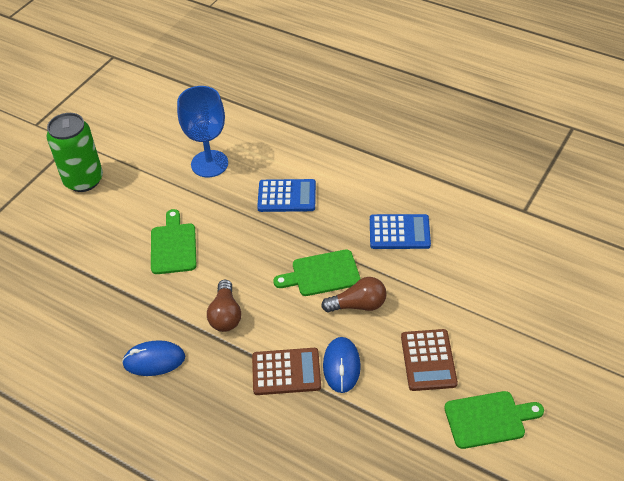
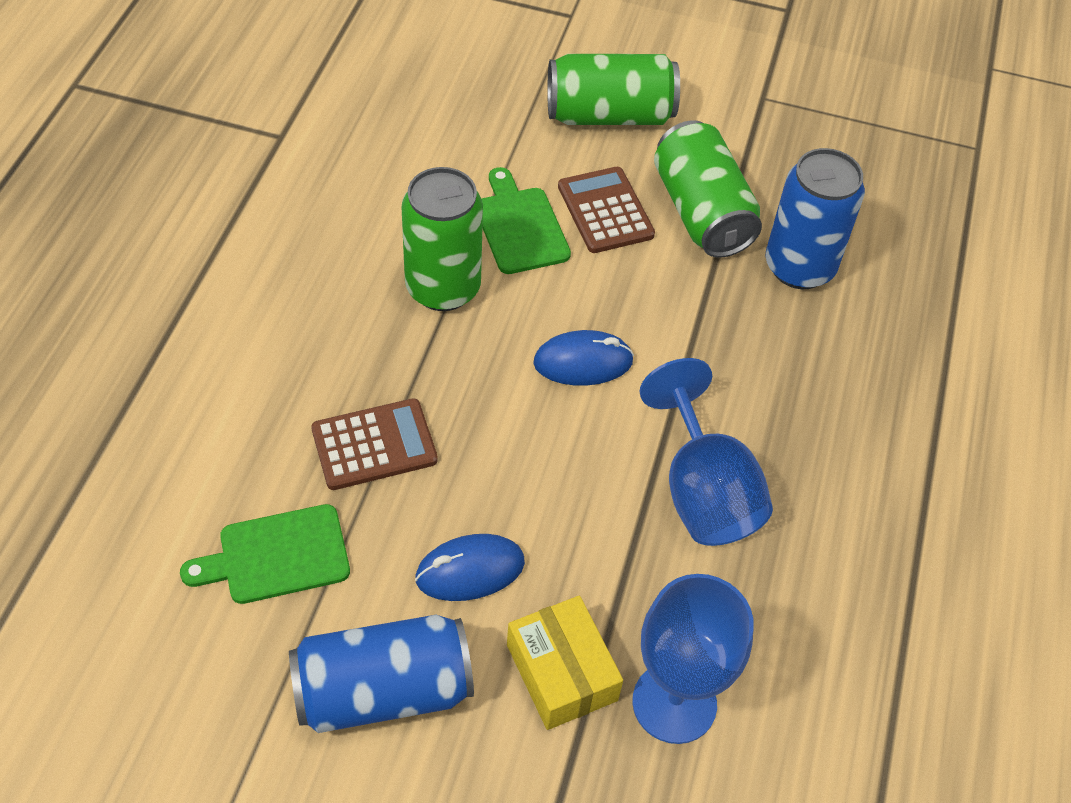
blue calculator: 2 -> 0
blue can: 0 -> 2
blue goblet: 1 -> 2
brown light bulb: 2 -> 0
green can: 1 -> 3
green cutting board: 3 -> 2
yellow box: 0 -> 1

